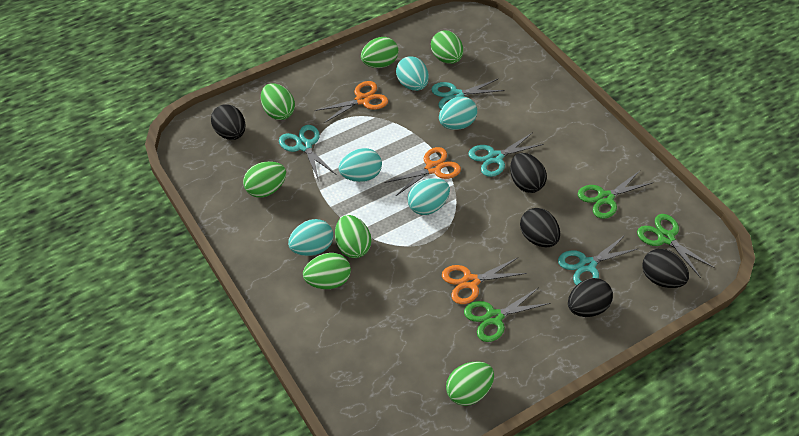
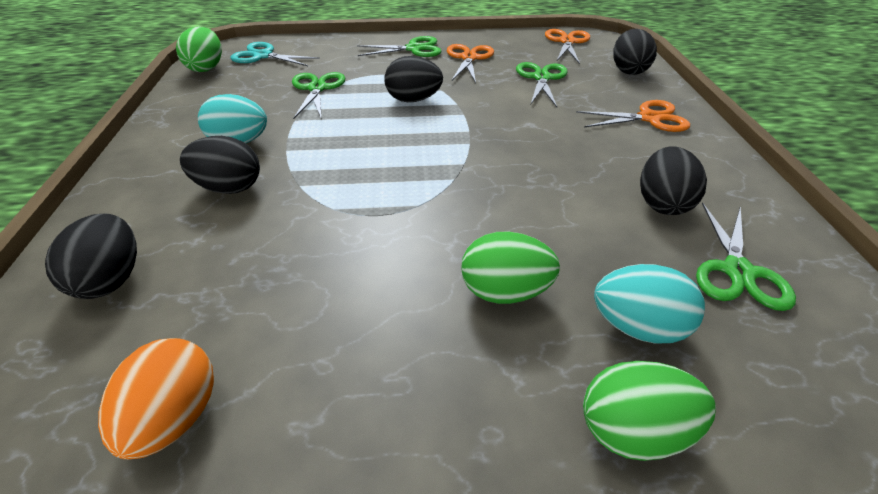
green egg: 7 -> 3
green scissors: 3 -> 4
orange egg: 0 -> 1
turquoise egg: 5 -> 2
turquoise scissors: 4 -> 1

